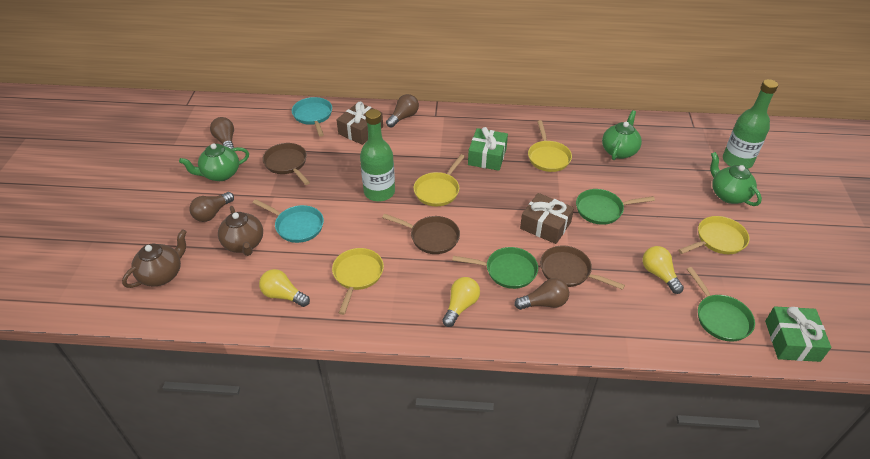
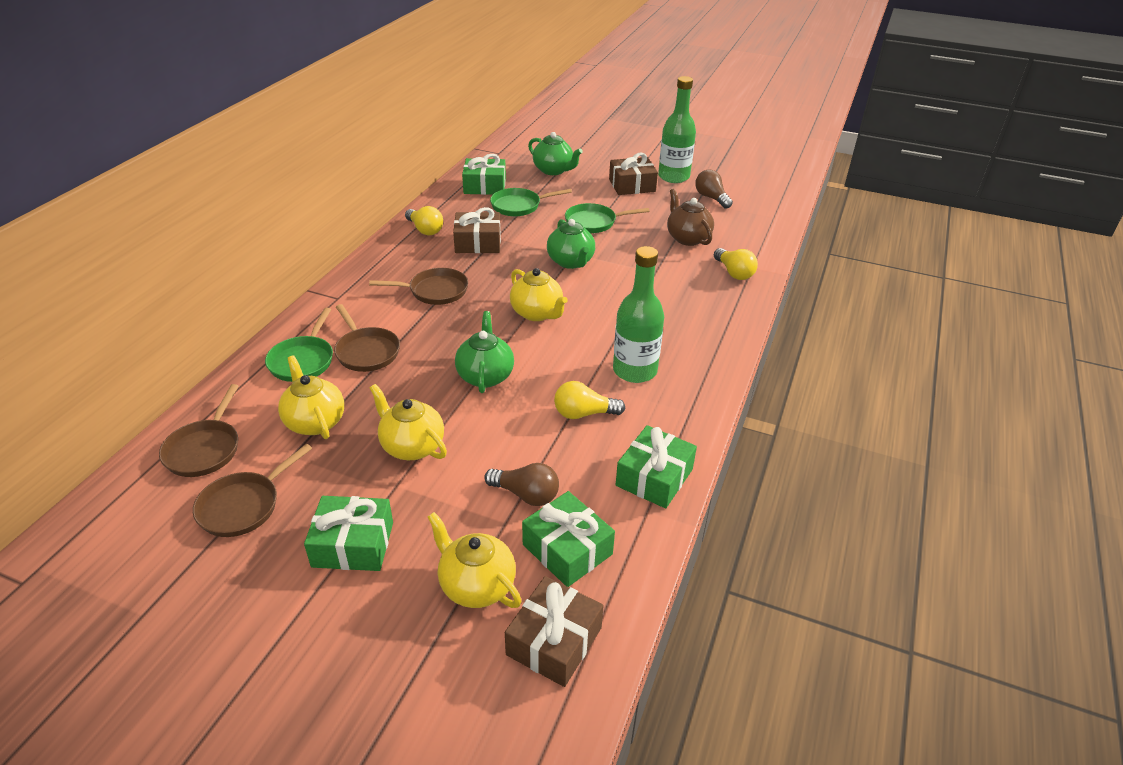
brown gift: 2 -> 3
brown light bulb: 4 -> 2
brown pan: 3 -> 4
brown teapot: 2 -> 1
green gift: 2 -> 4
turquoise pan: 2 -> 0
yellow pan: 4 -> 0
yellow teapot: 0 -> 4

